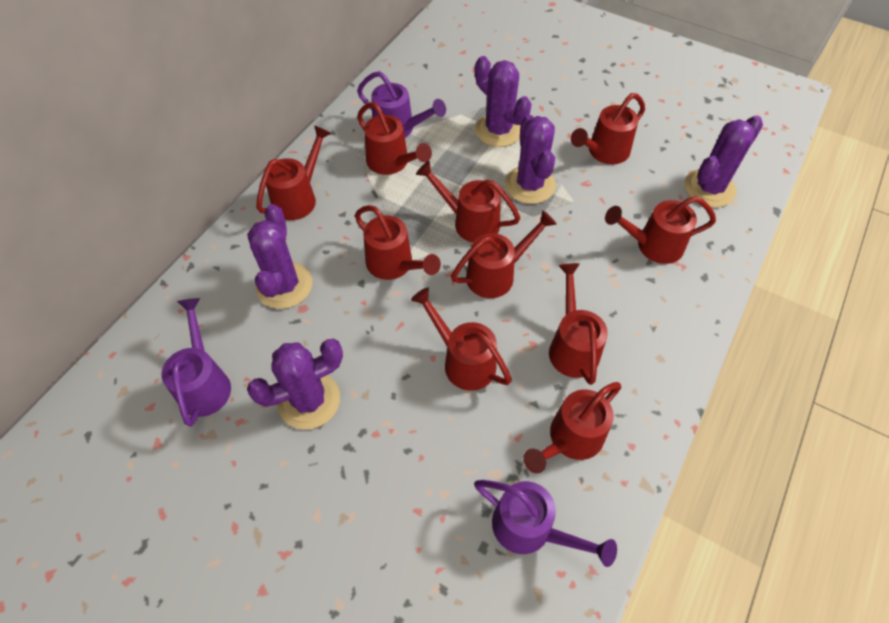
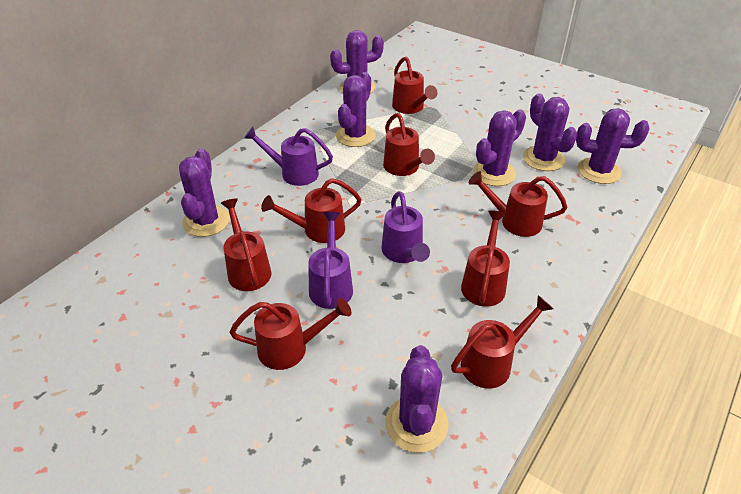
purple cactus: 5 -> 7
red watering can: 10 -> 8

